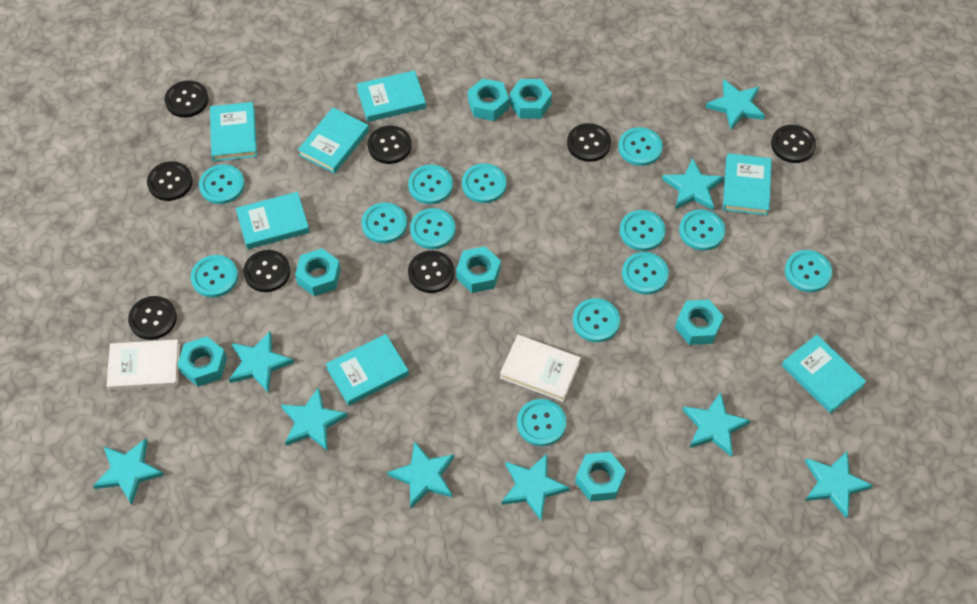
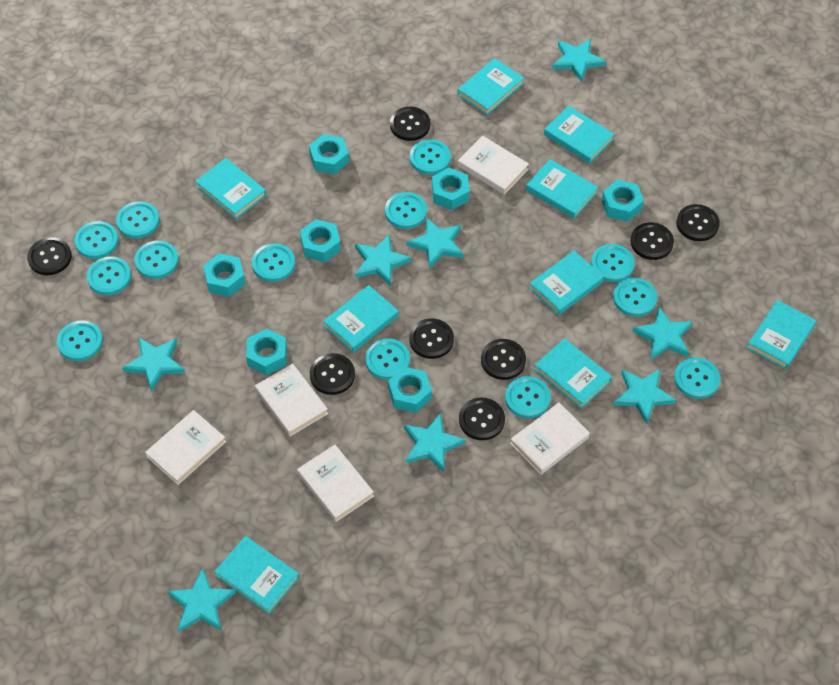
turquoise book: 7 -> 9
turquoise star: 9 -> 8
white book: 2 -> 5

